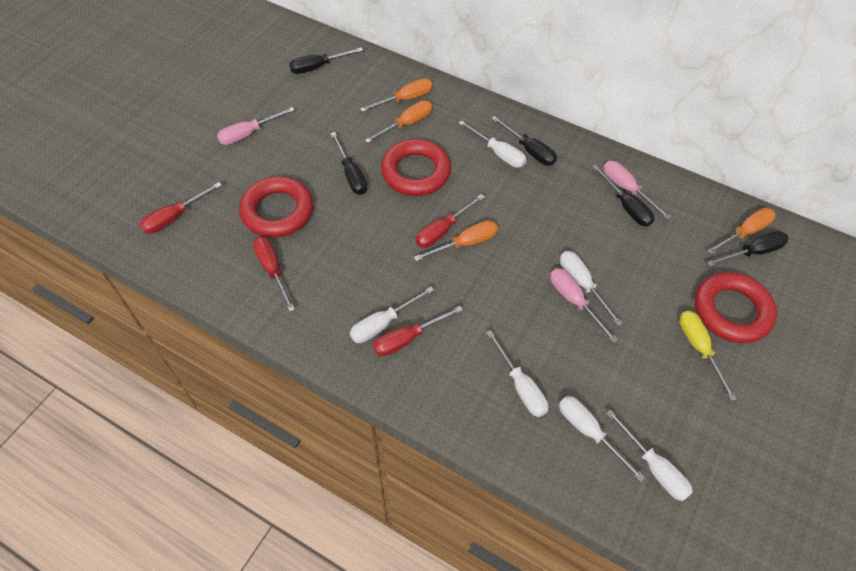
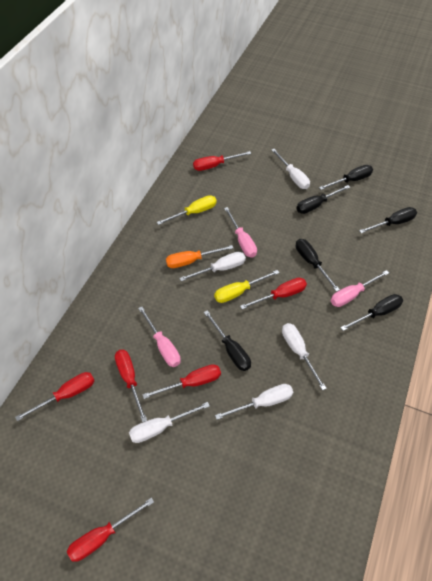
black screwdriver: 5 -> 6
orange screwdriver: 4 -> 1
red ring: 3 -> 0
red screwdriver: 4 -> 6
white screwdriver: 6 -> 5
yellow screwdriver: 1 -> 2

